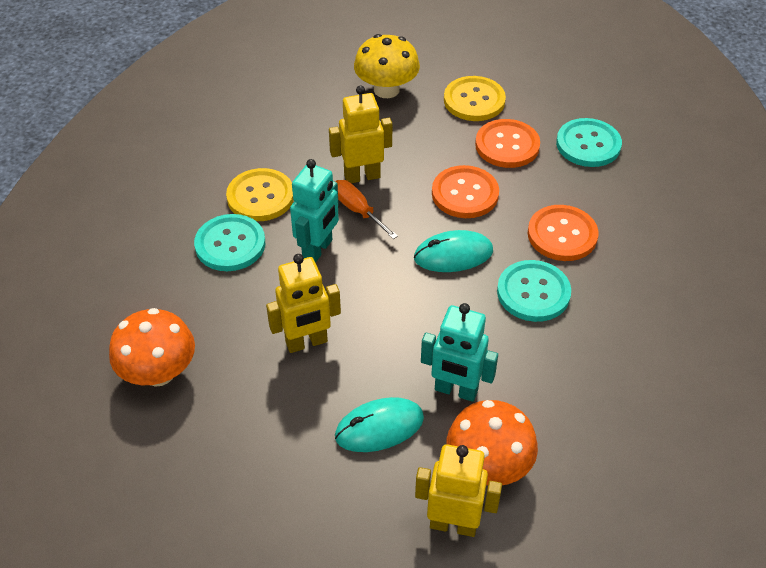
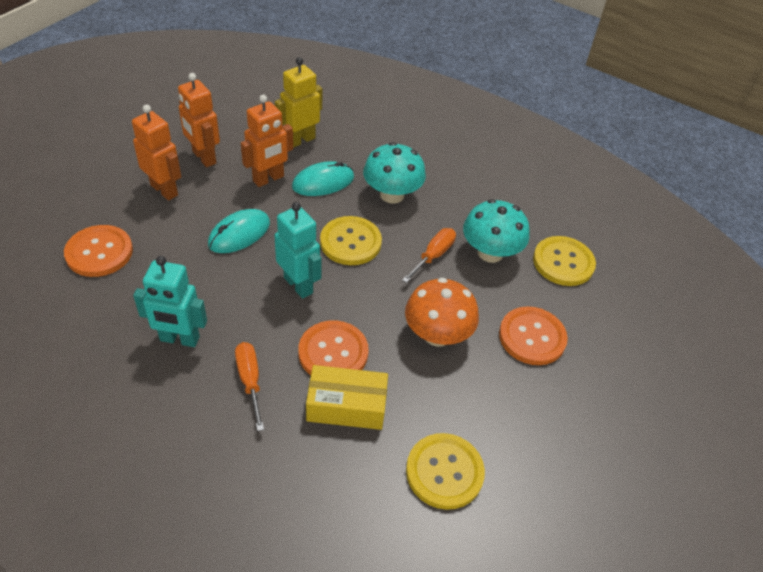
orange mushroom: 2 -> 1
orange robot: 0 -> 3
orange screwdriver: 1 -> 2
turquoise button: 3 -> 0
turquoise mushroom: 0 -> 2
yellow box: 0 -> 1
yellow button: 2 -> 3
yellow mushroom: 1 -> 0
yellow robot: 3 -> 1

